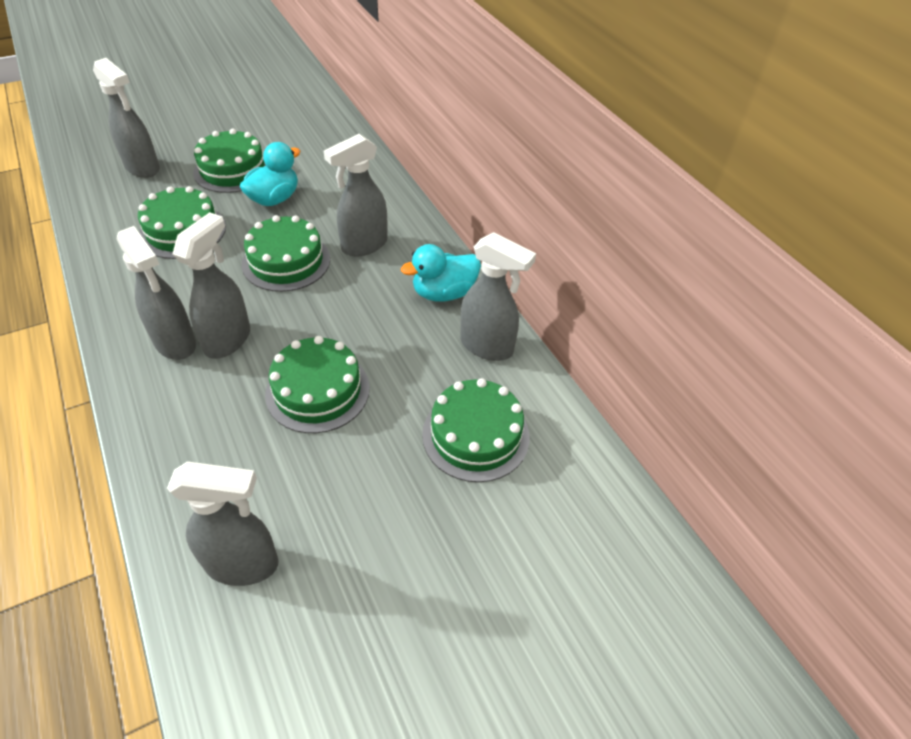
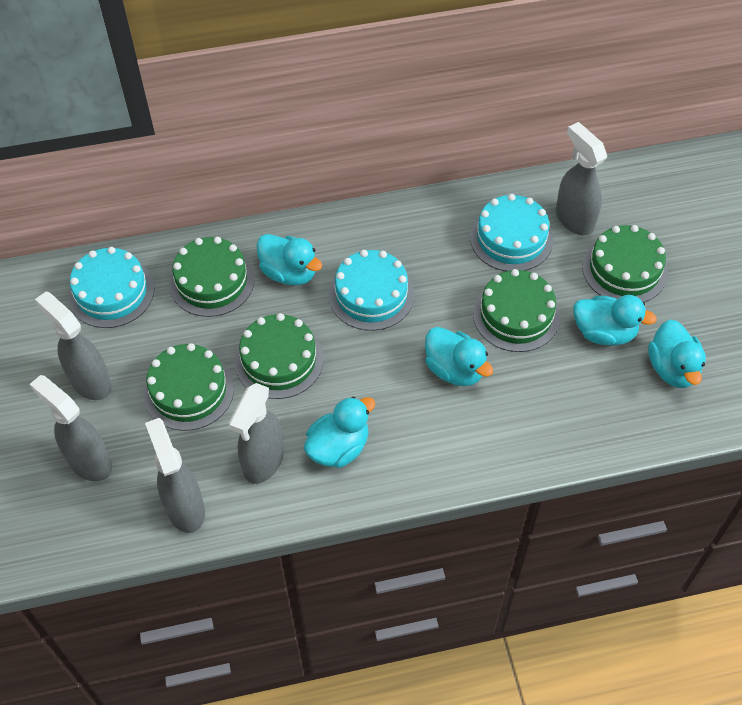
grey spray bottle: 6 -> 5
turquoise cake: 0 -> 3
turquoise duck: 2 -> 5

